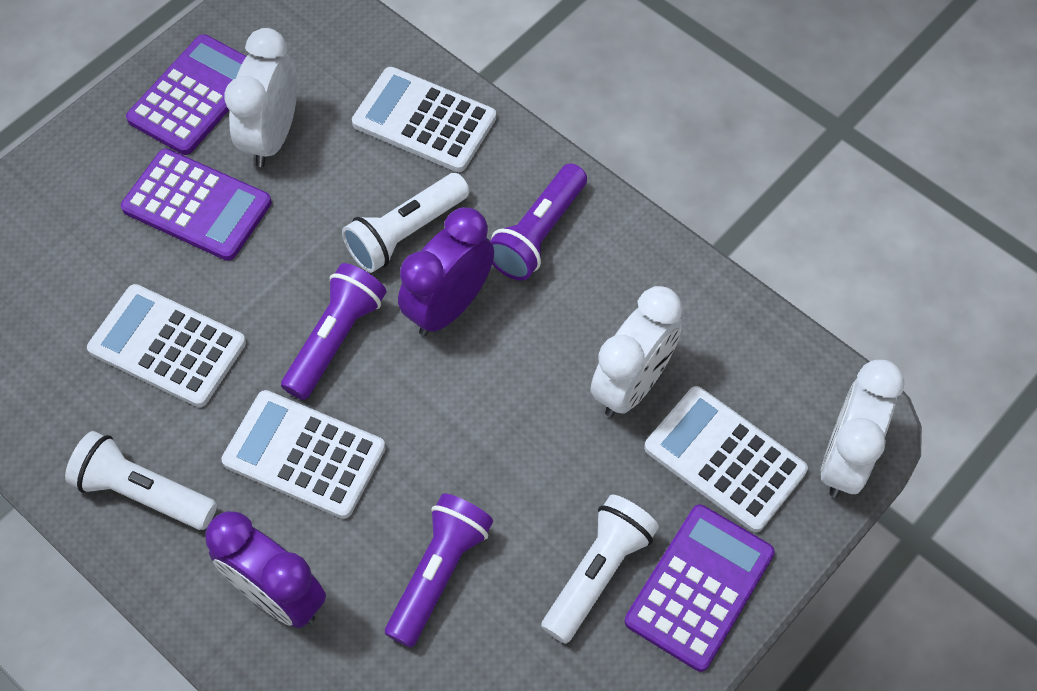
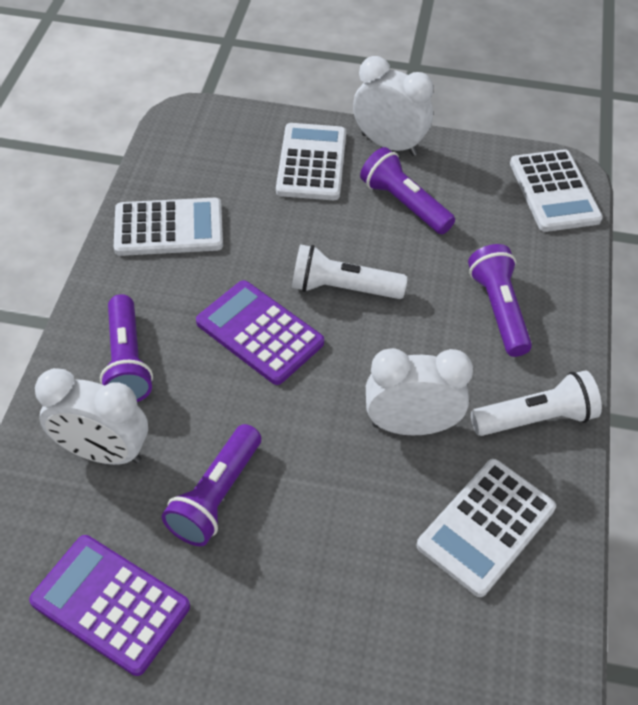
purple calculator: 3 -> 2
purple clock: 2 -> 0
purple flashlight: 3 -> 4
white flashlight: 3 -> 2

